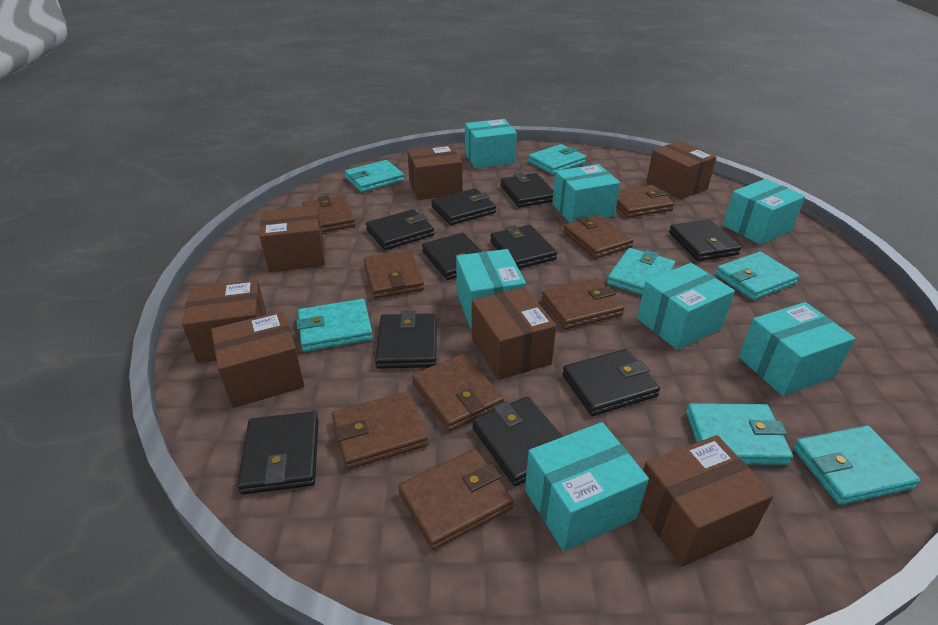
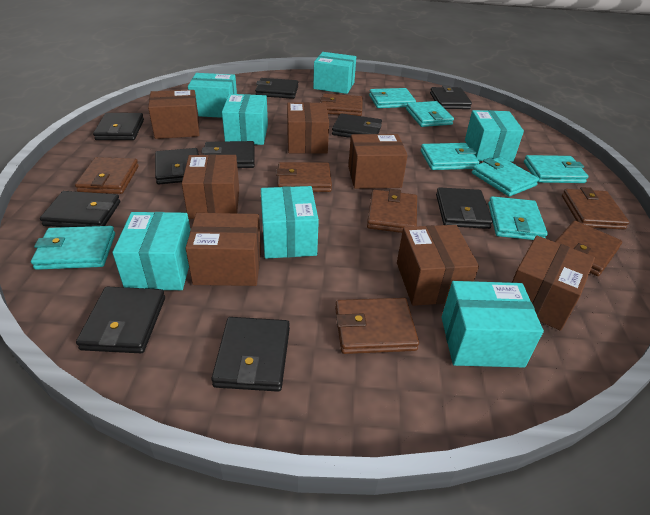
brown wallet: 8 -> 7

